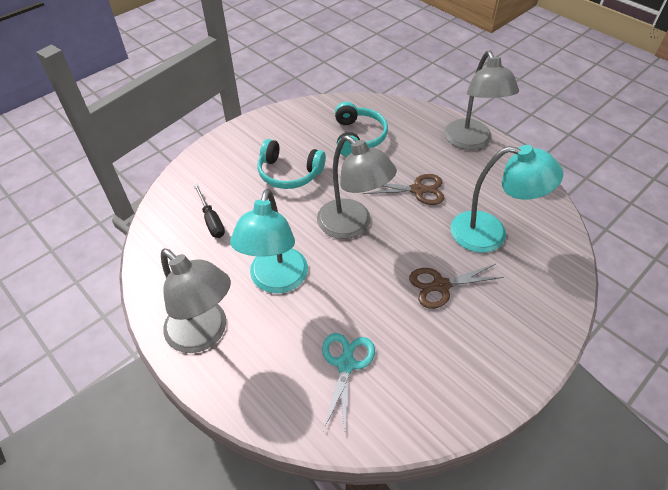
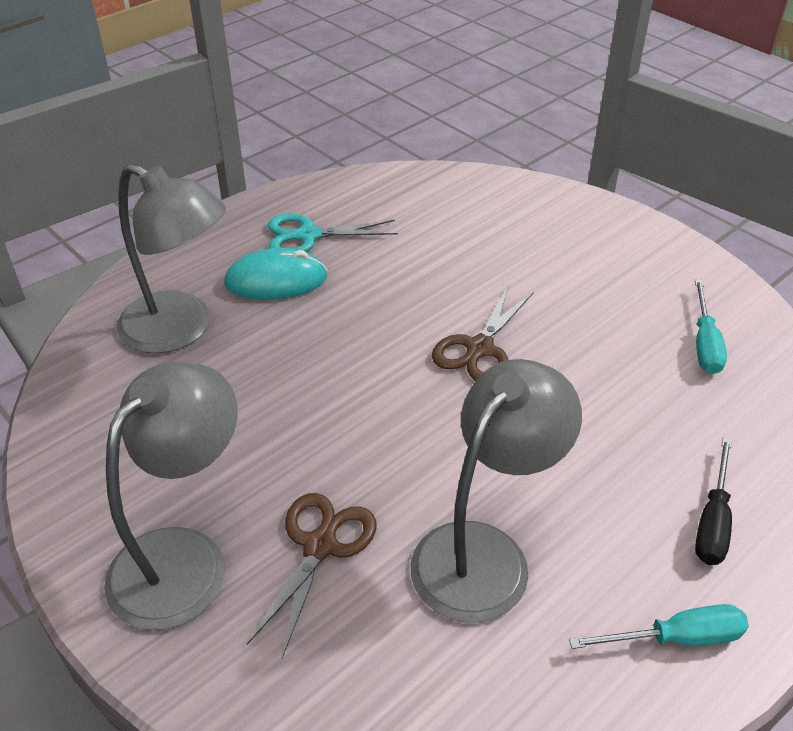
turquoise headphones: 2 -> 0
turquoise lamp: 2 -> 0
turquoise mouse: 0 -> 1
turquoise screwdriver: 0 -> 2

